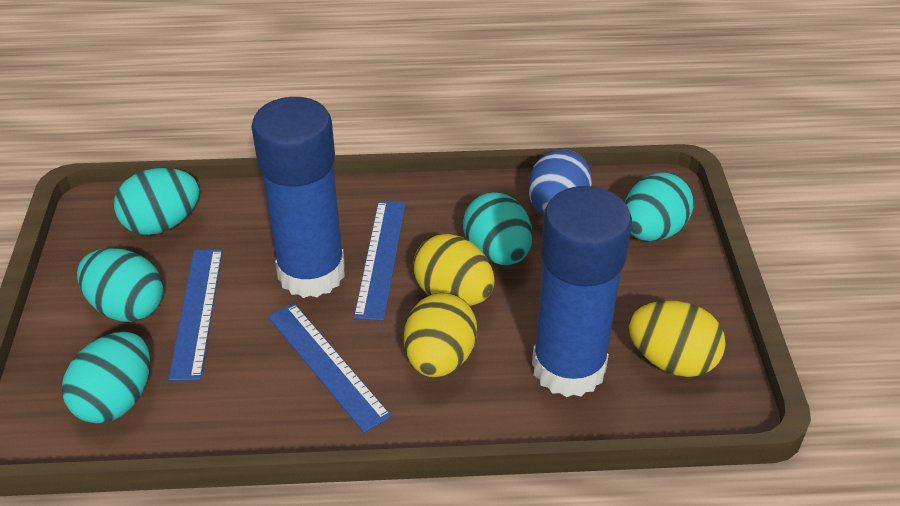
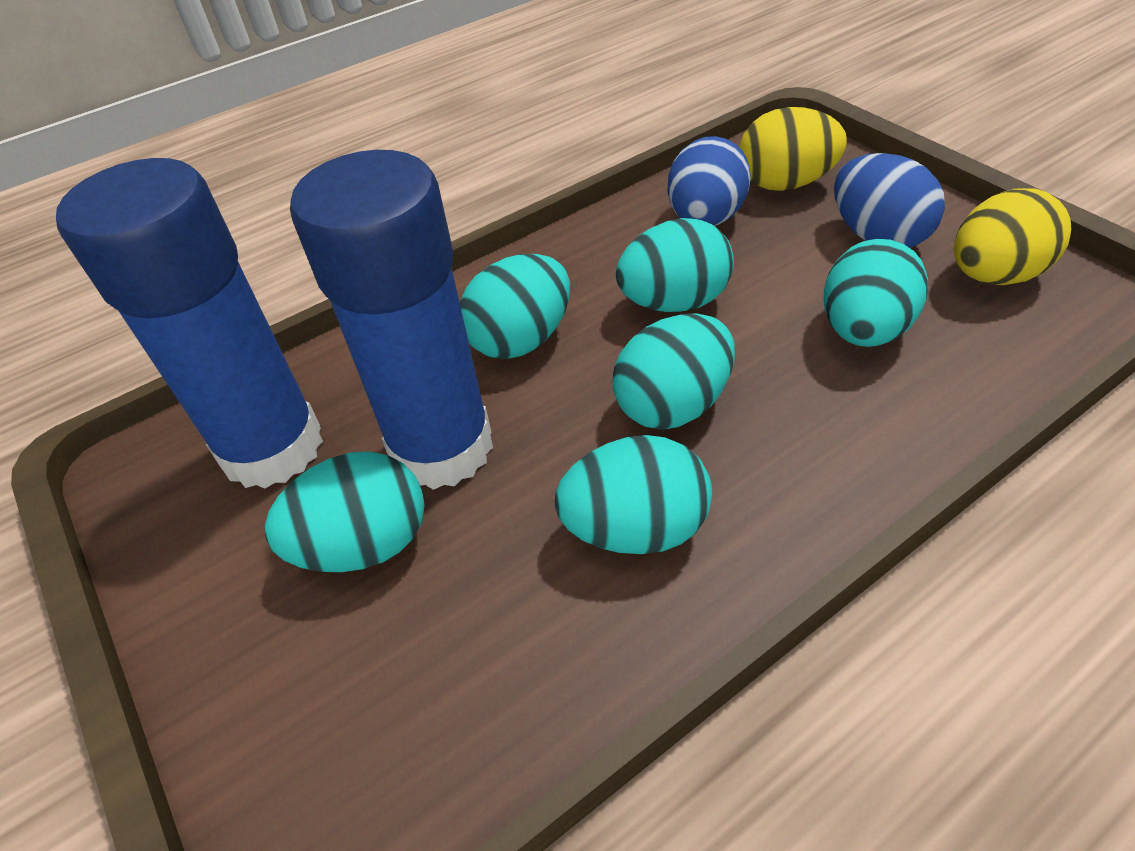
blue egg: 1 -> 2
blue ruler: 3 -> 0
turquoise egg: 5 -> 6
yellow egg: 3 -> 2

